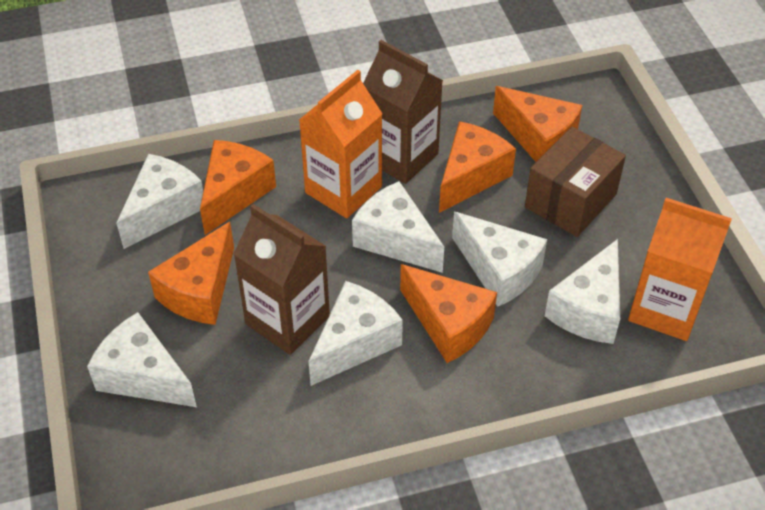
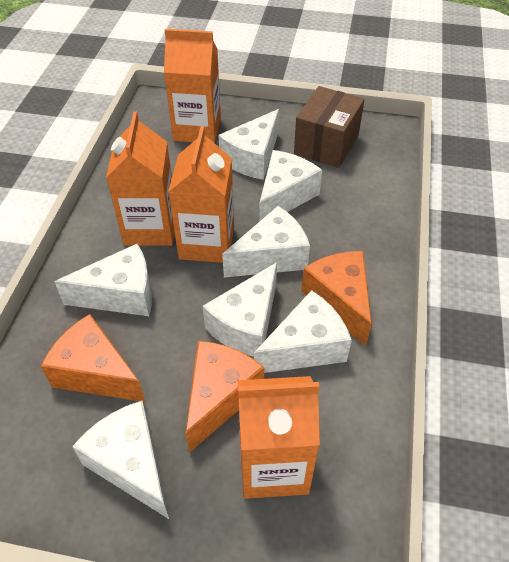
brown carton: 2 -> 0
orange carton: 2 -> 4
orange cheese: 5 -> 3
white cheese: 6 -> 7

